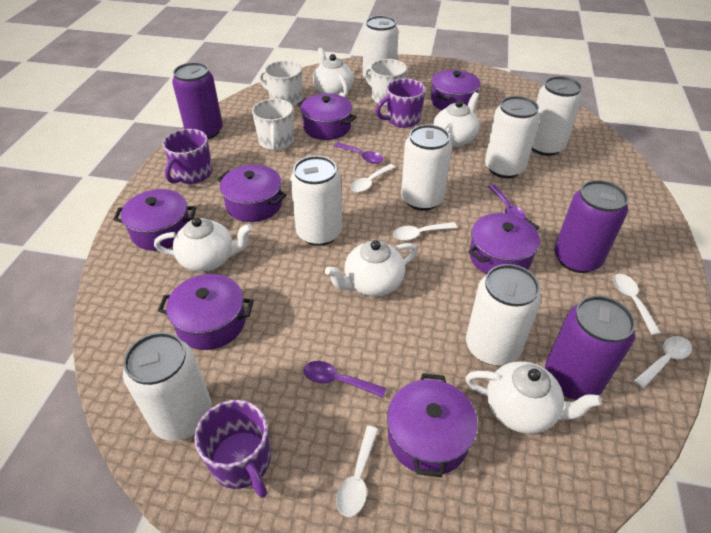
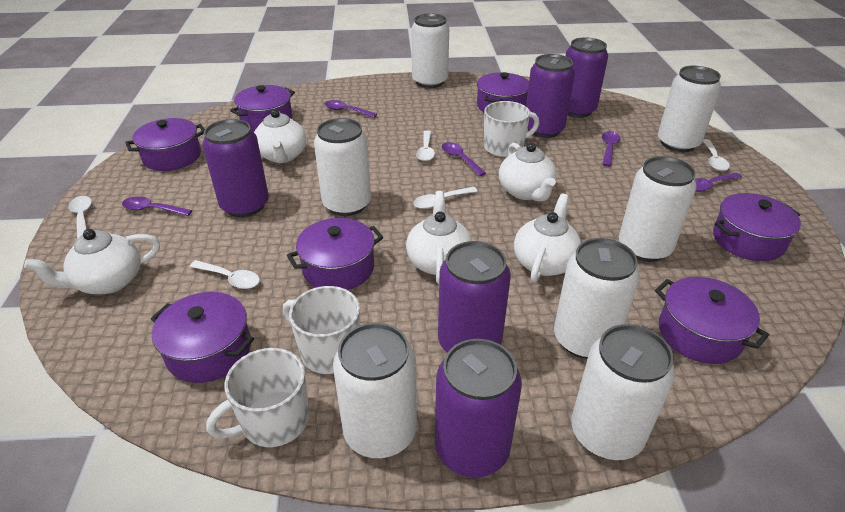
purple can: 3 -> 5
purple mug: 3 -> 0
purple spoon: 3 -> 5

